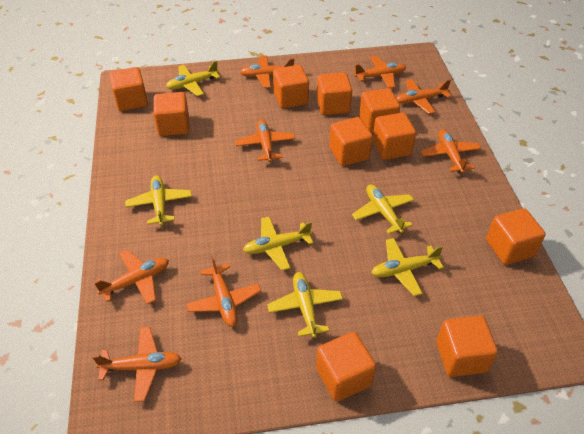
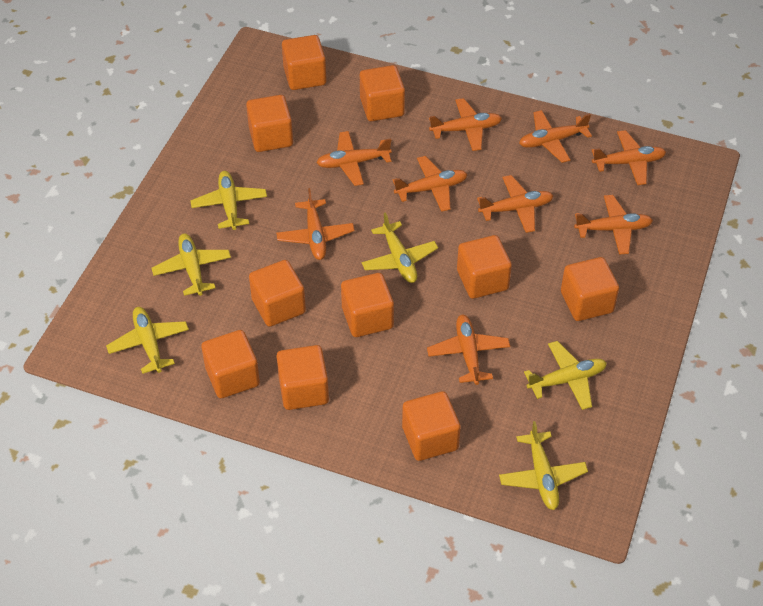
orange plane: 8 -> 9

